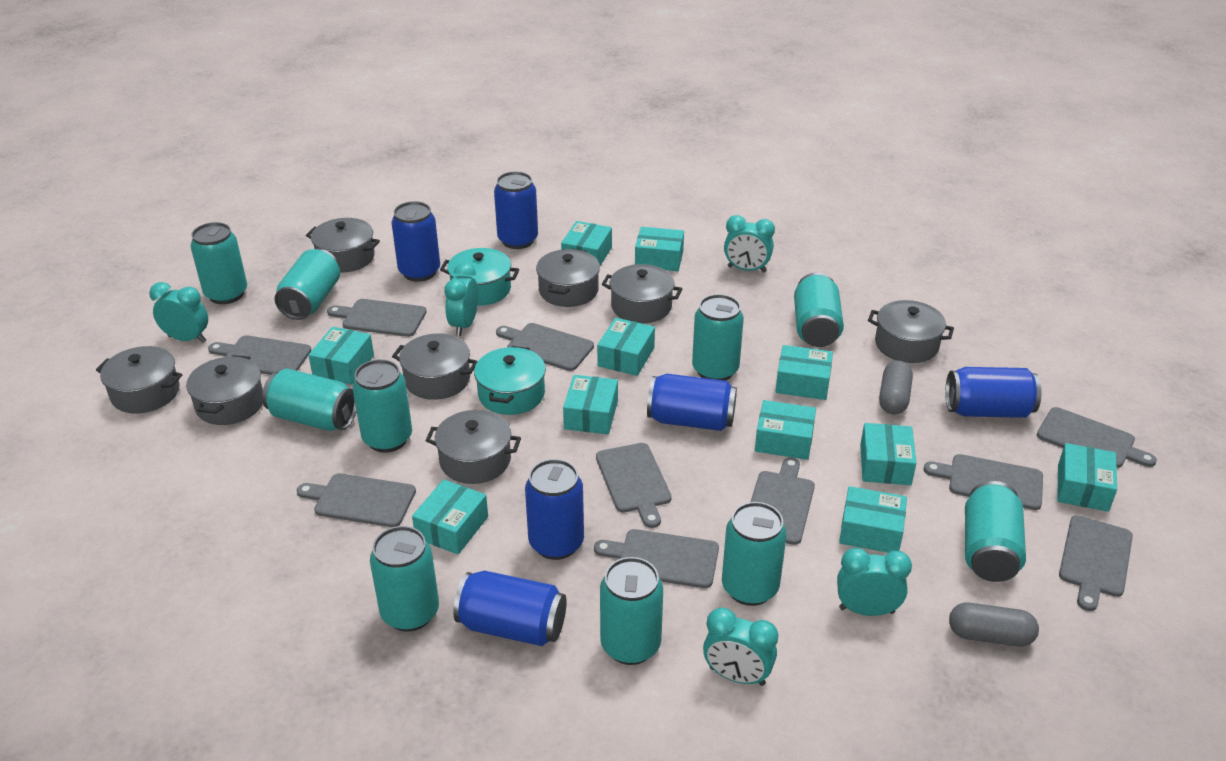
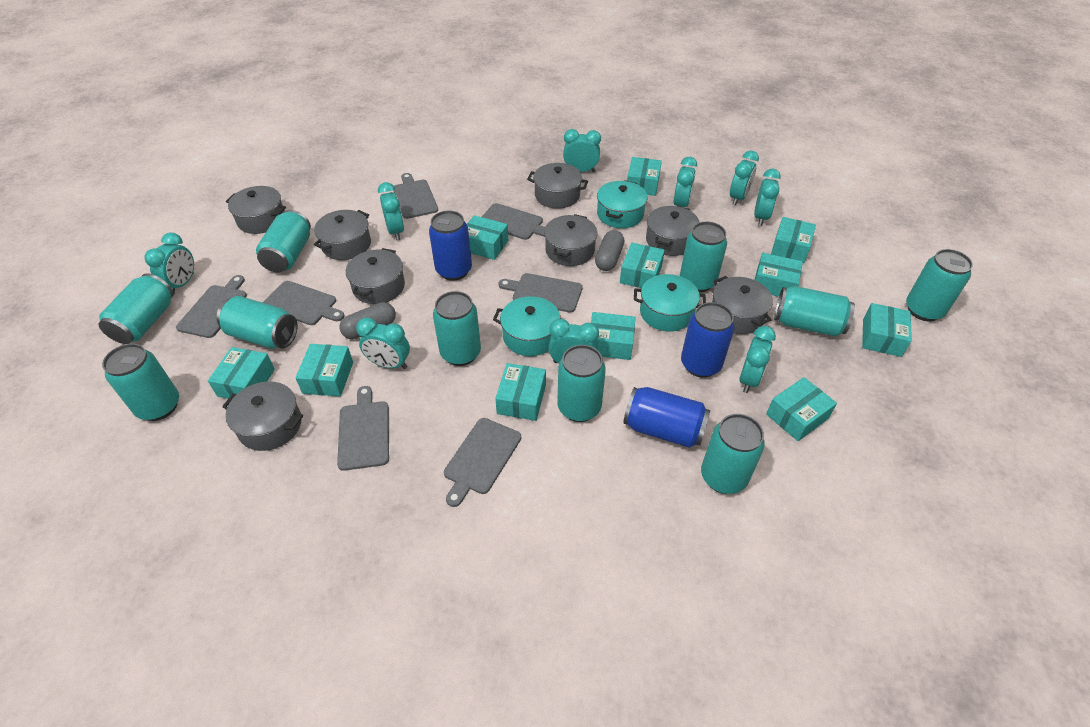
blue can: 6 -> 3
grey cutting board: 10 -> 7
turquoise clock: 5 -> 9
turquoise pot: 2 -> 3

